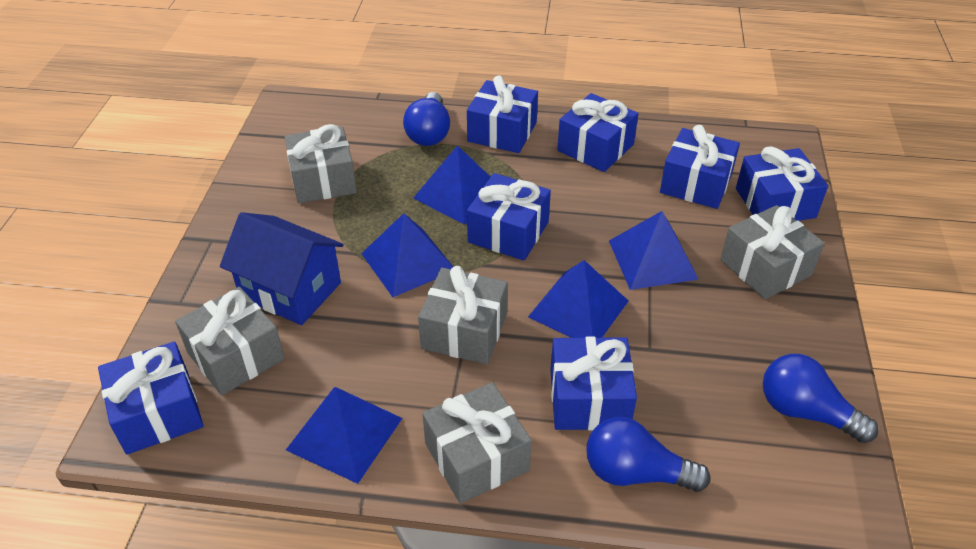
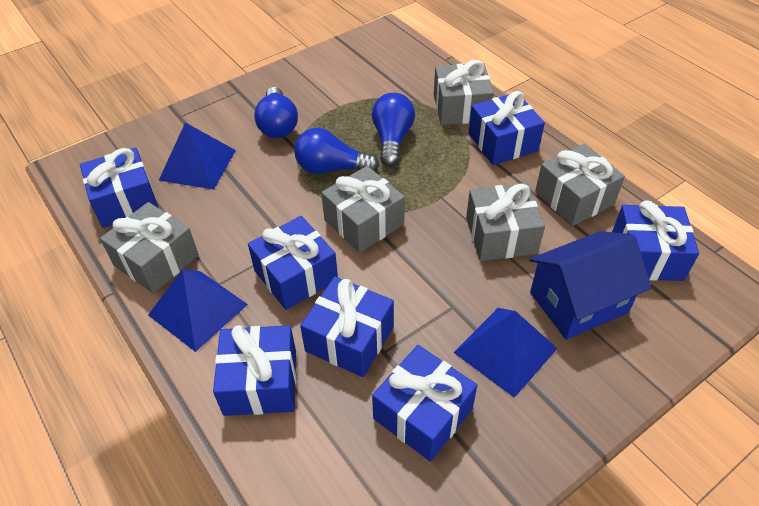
blue pyramid: 5 -> 3

